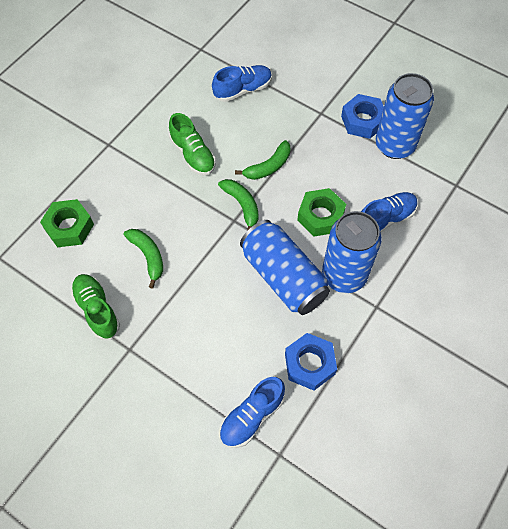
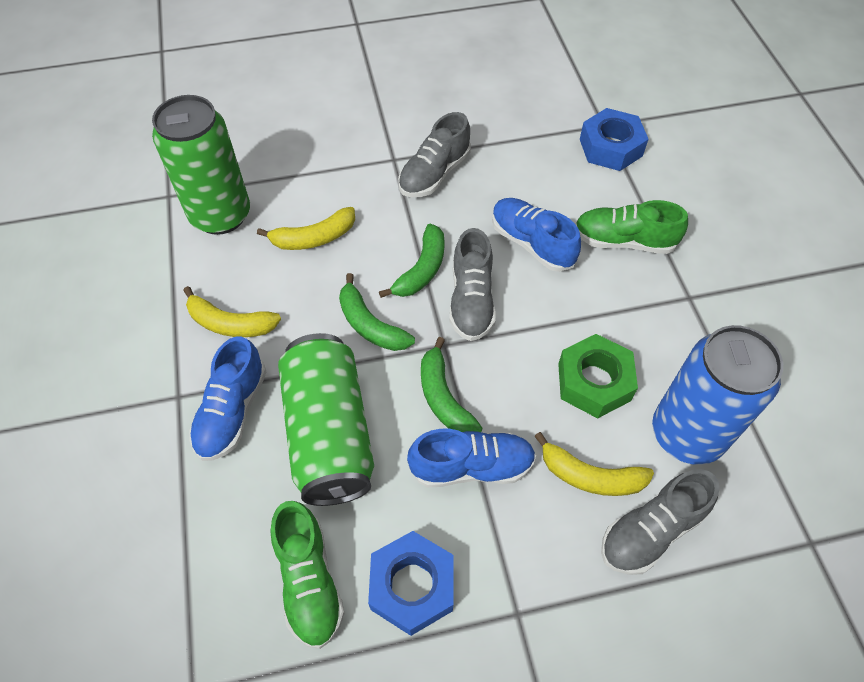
blue can: 3 -> 1
green can: 0 -> 2
green nut: 2 -> 1
grey shoe: 0 -> 3
yellow banana: 0 -> 3

